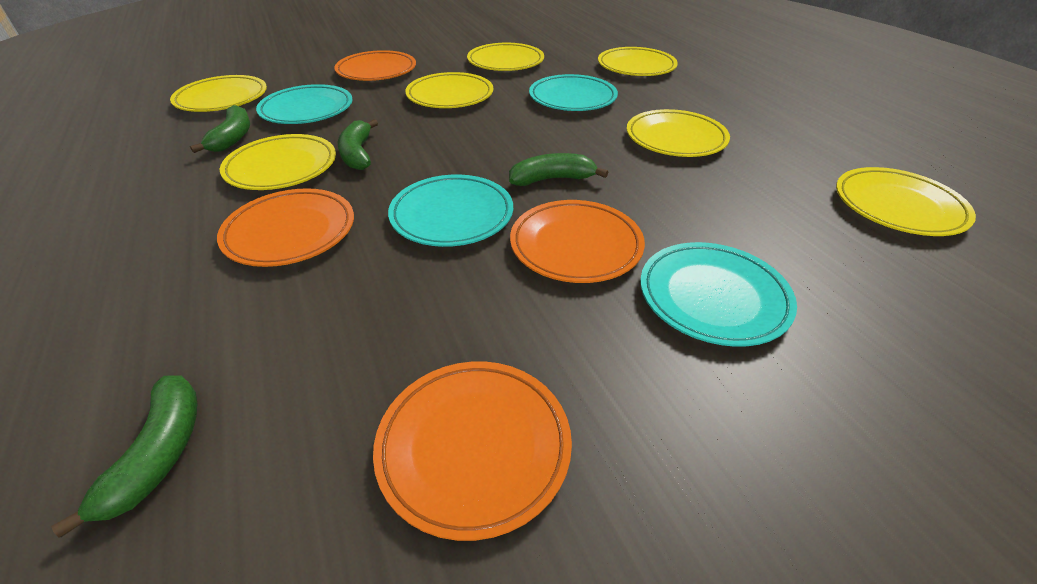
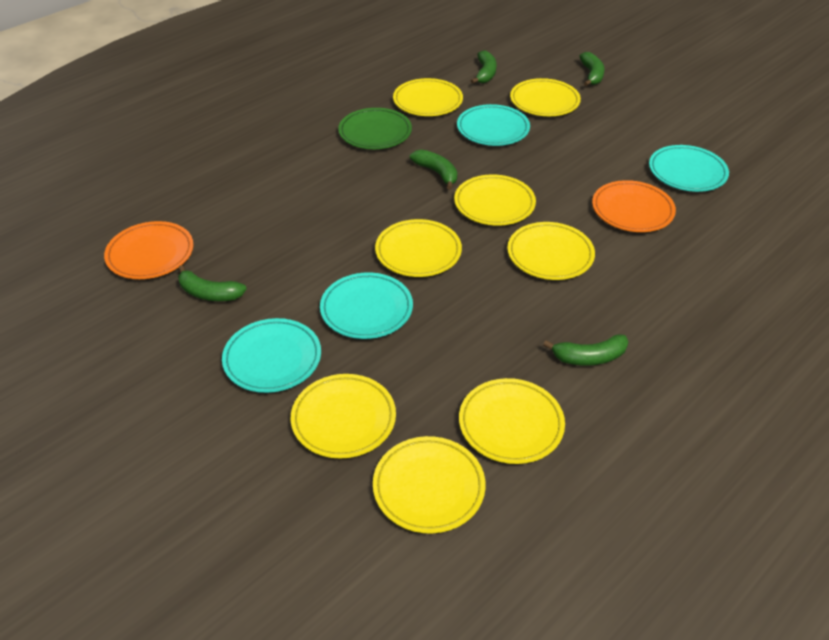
green banana: 4 -> 5
green plate: 0 -> 1
orange plate: 4 -> 2
yellow plate: 7 -> 8

